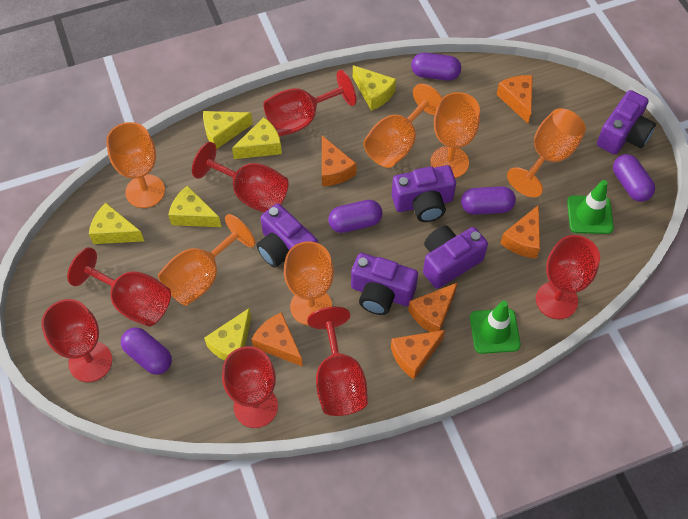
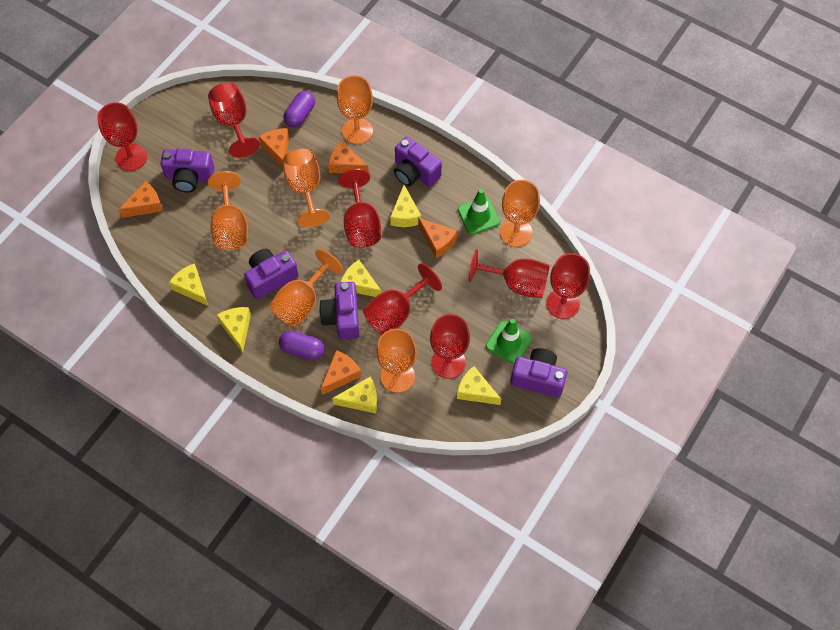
orange cheese: 6 -> 5
purple capsule: 5 -> 2

